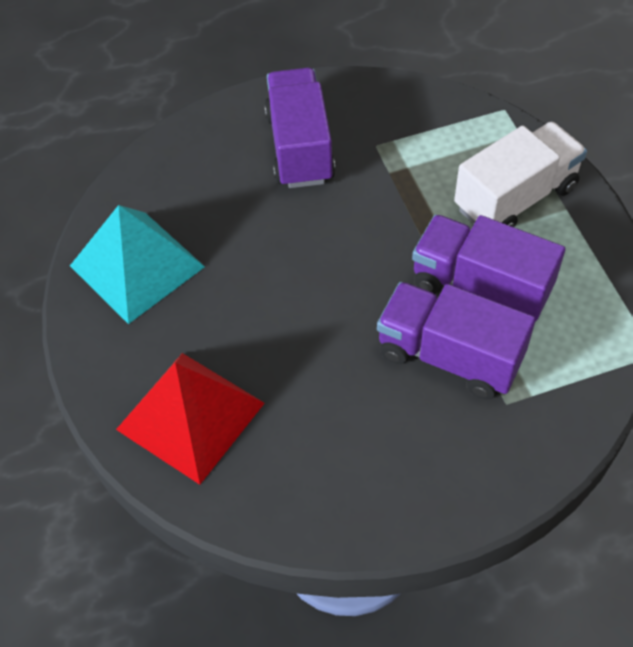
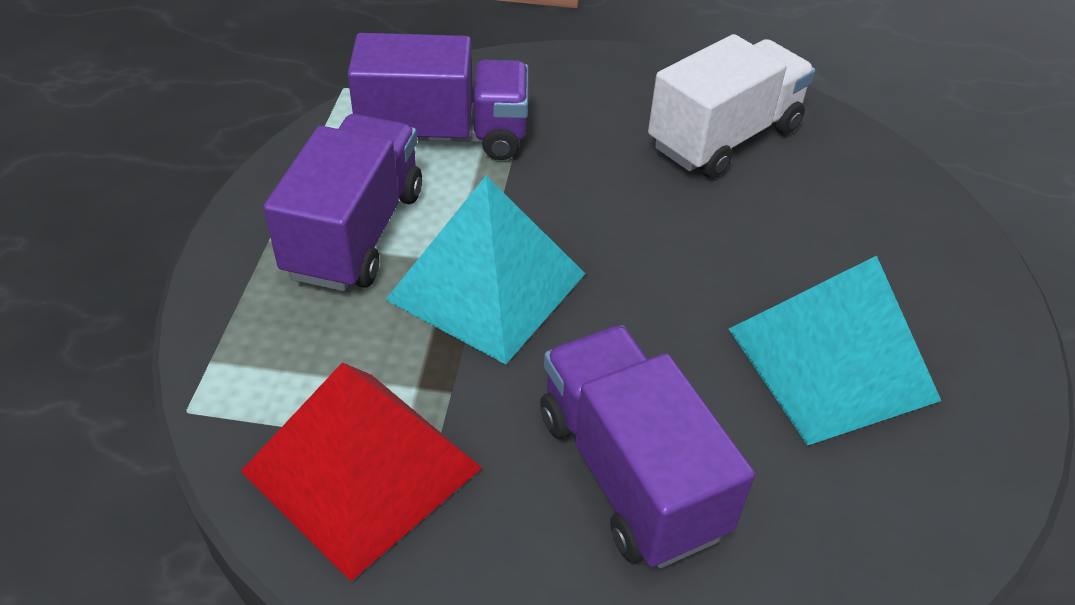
turquoise pyramid: 1 -> 2

